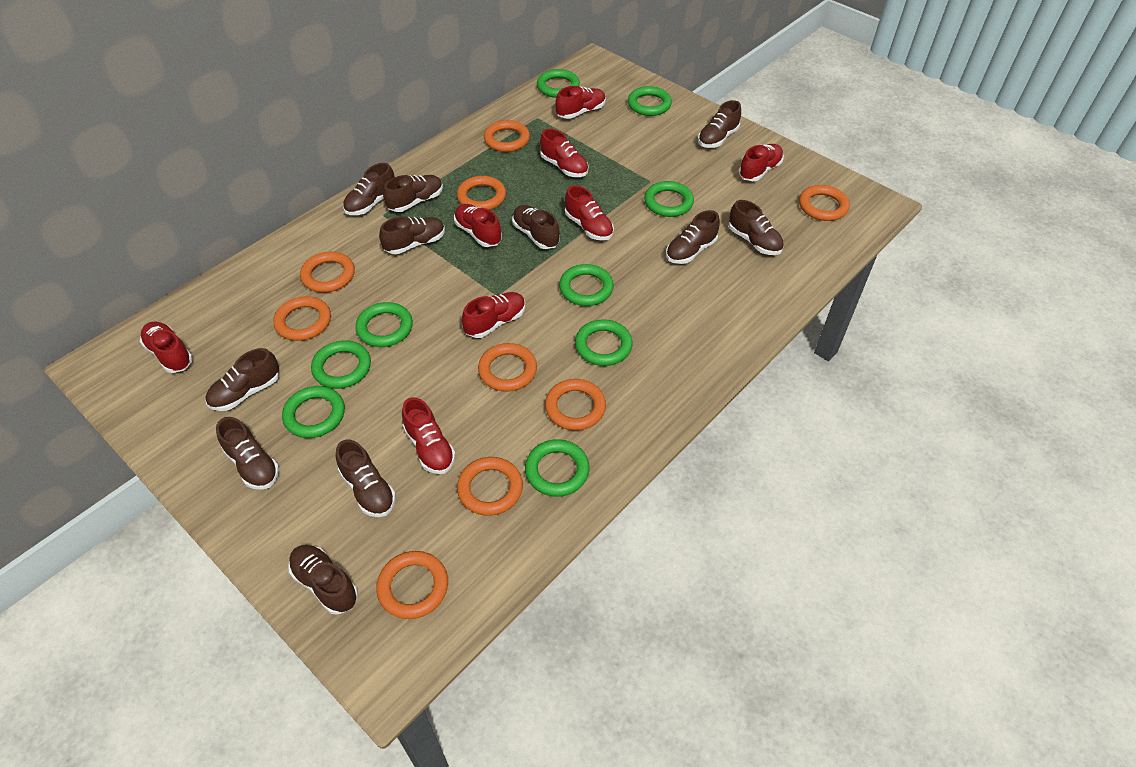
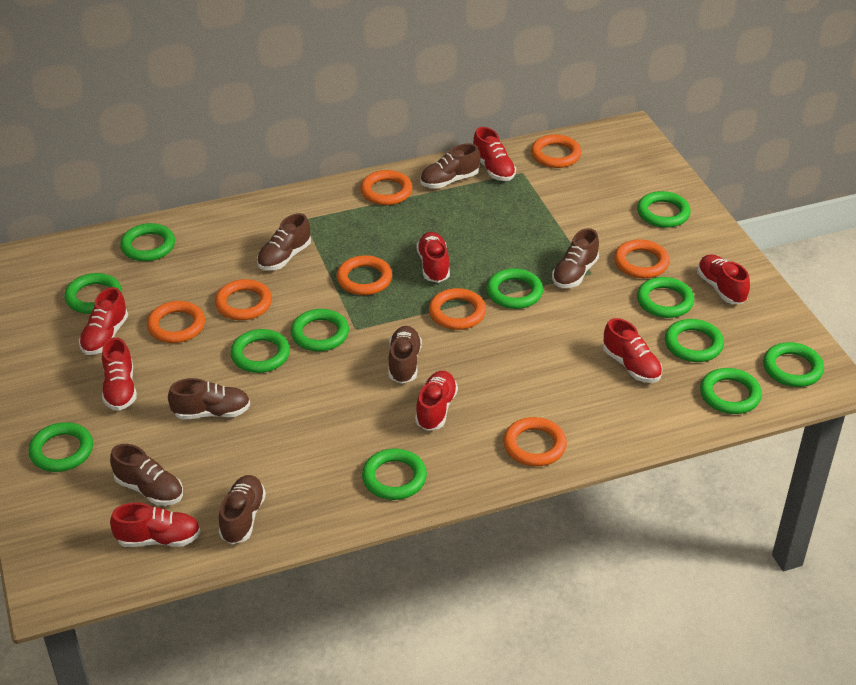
brown shoe: 11 -> 7
green ring: 9 -> 12
orange ring: 9 -> 8

